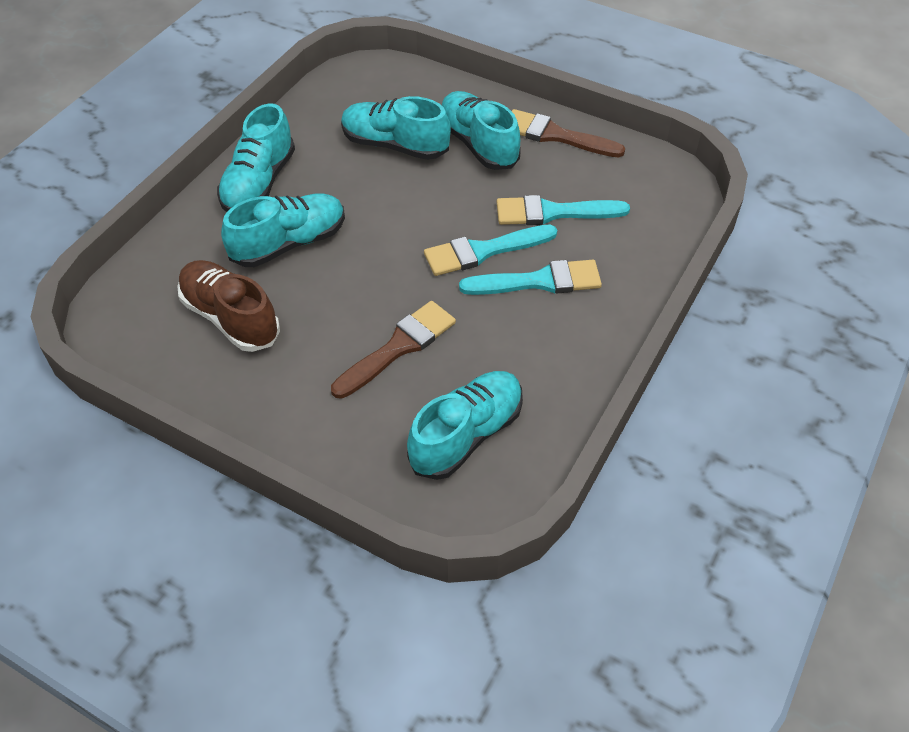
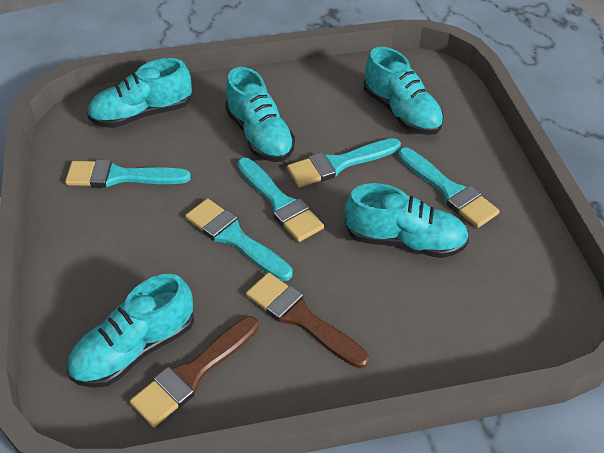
brown shoe: 1 -> 0
turquoise brush: 3 -> 5

